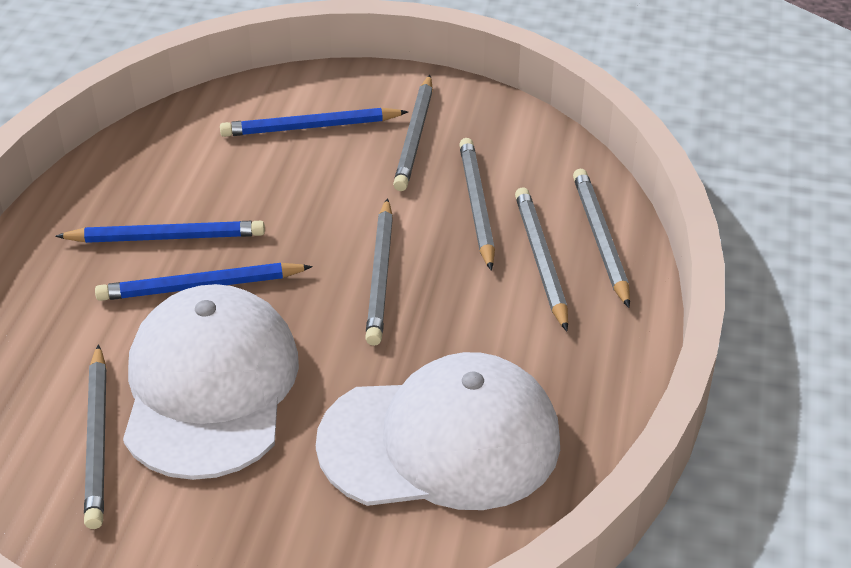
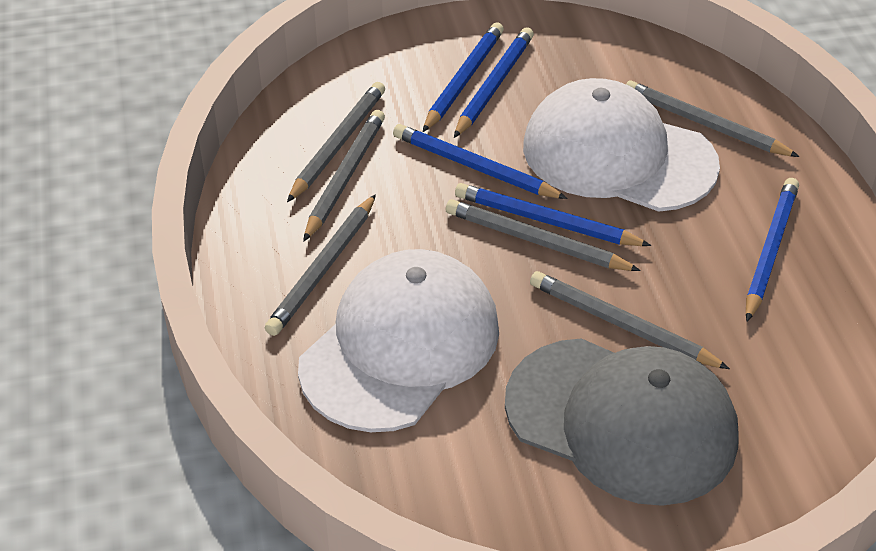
blue pencil: 3 -> 5
grey cap: 0 -> 1

